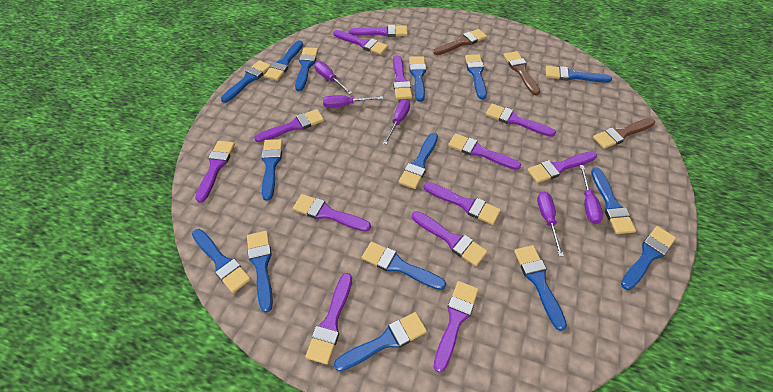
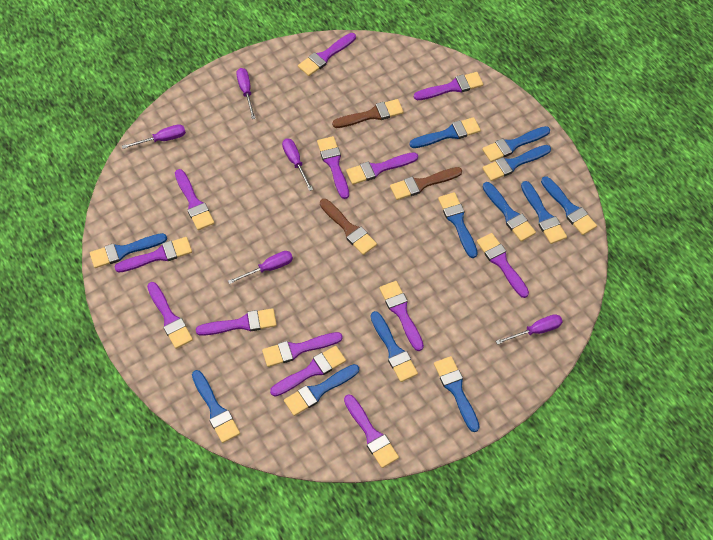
blue brush: 15 -> 12

